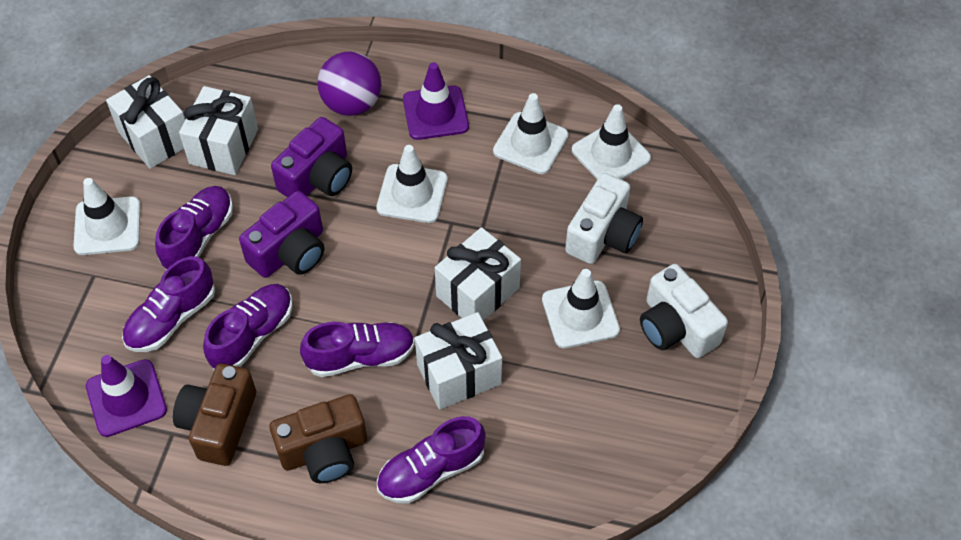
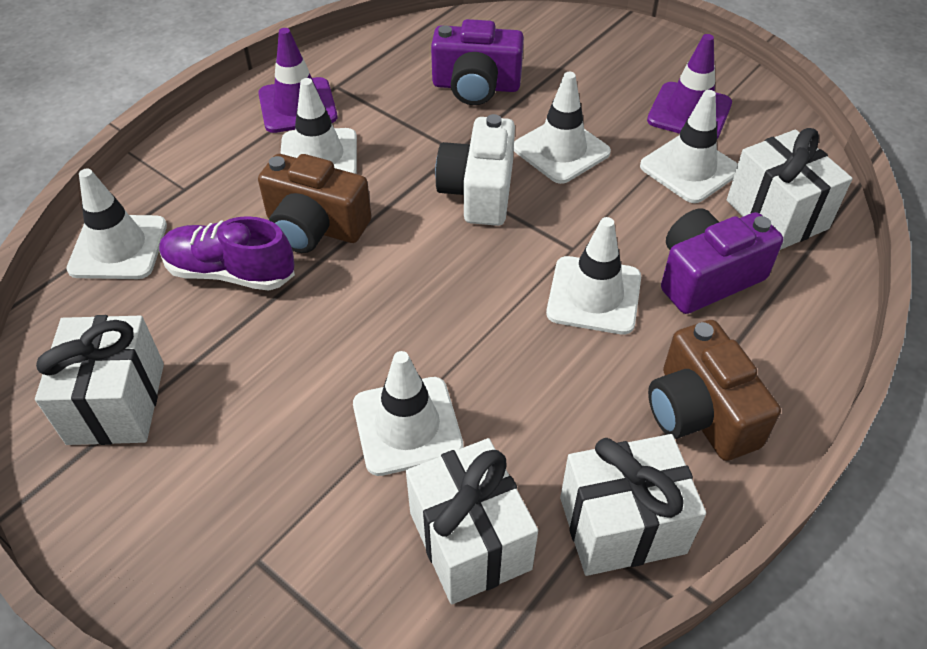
purple ball: 1 -> 0
purple shoe: 5 -> 1
white camera: 2 -> 1
white traffic cone: 5 -> 6

